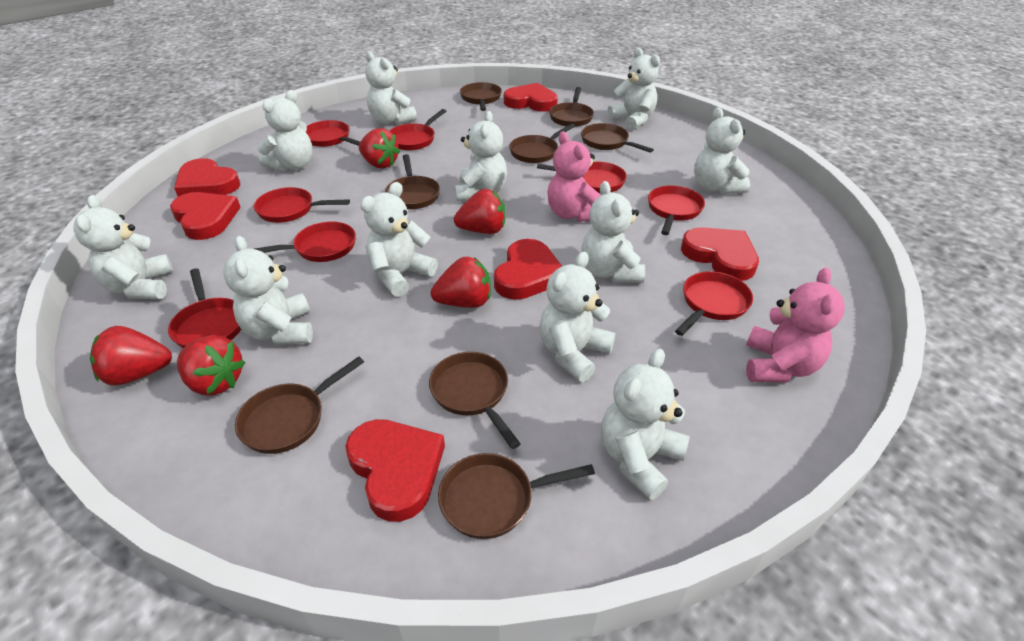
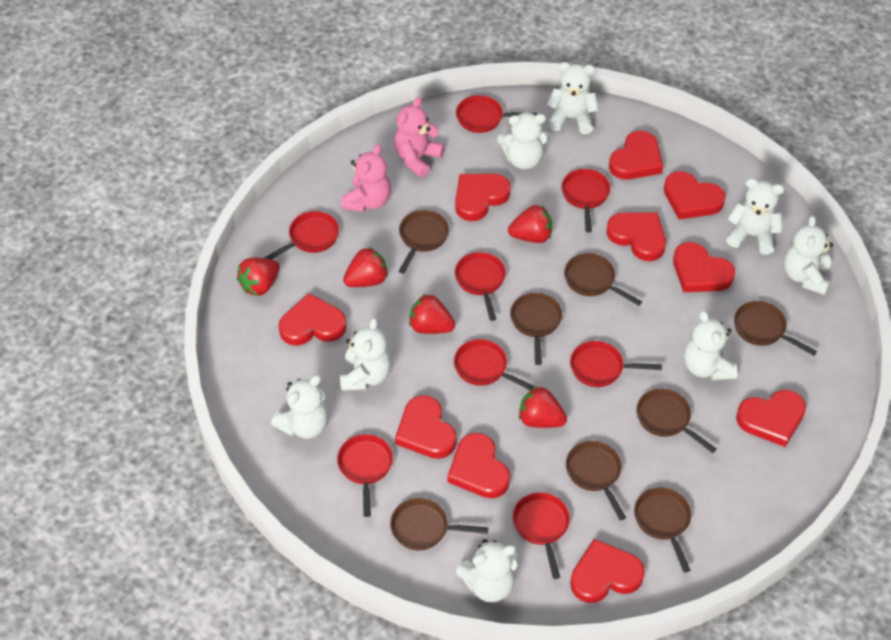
red heart: 6 -> 10
white teddy bear: 11 -> 8

